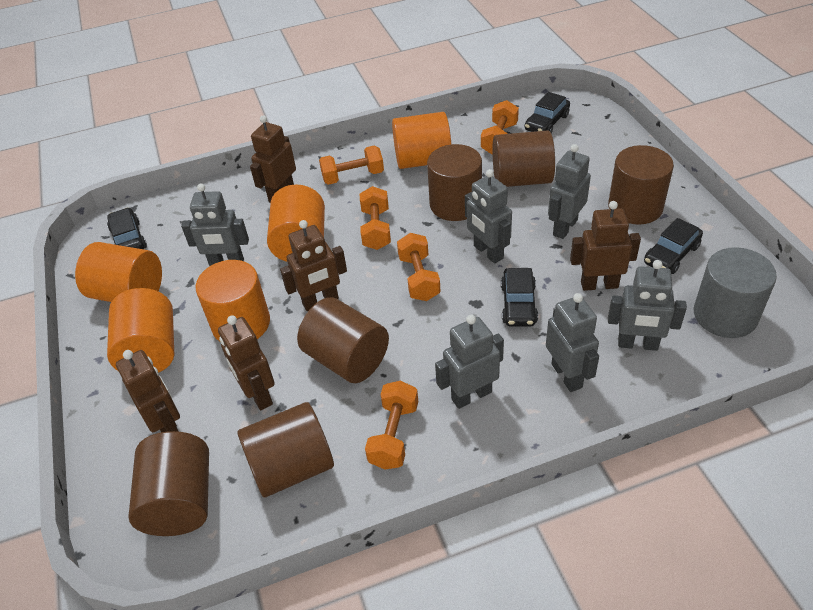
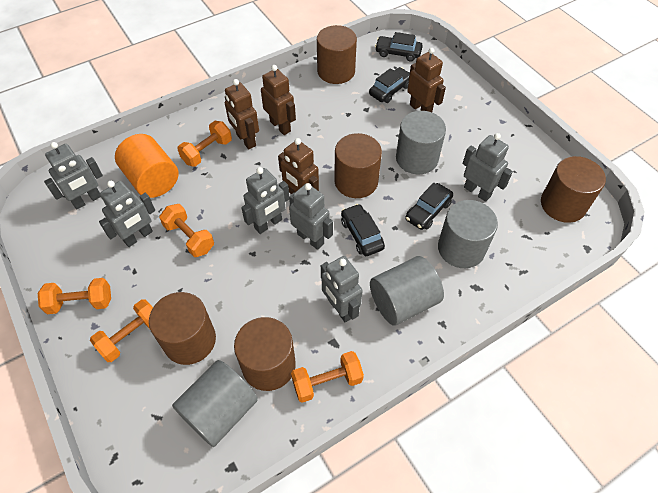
brown cylinder: 6 -> 5
brown robot: 5 -> 4
grey cylinder: 1 -> 4
orange cylinder: 5 -> 1

